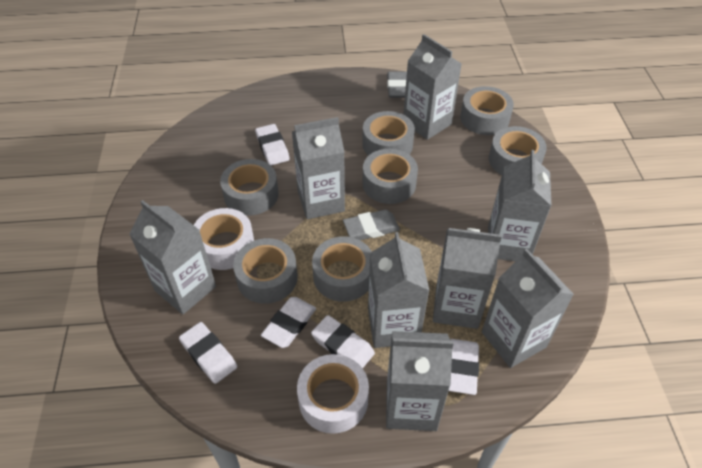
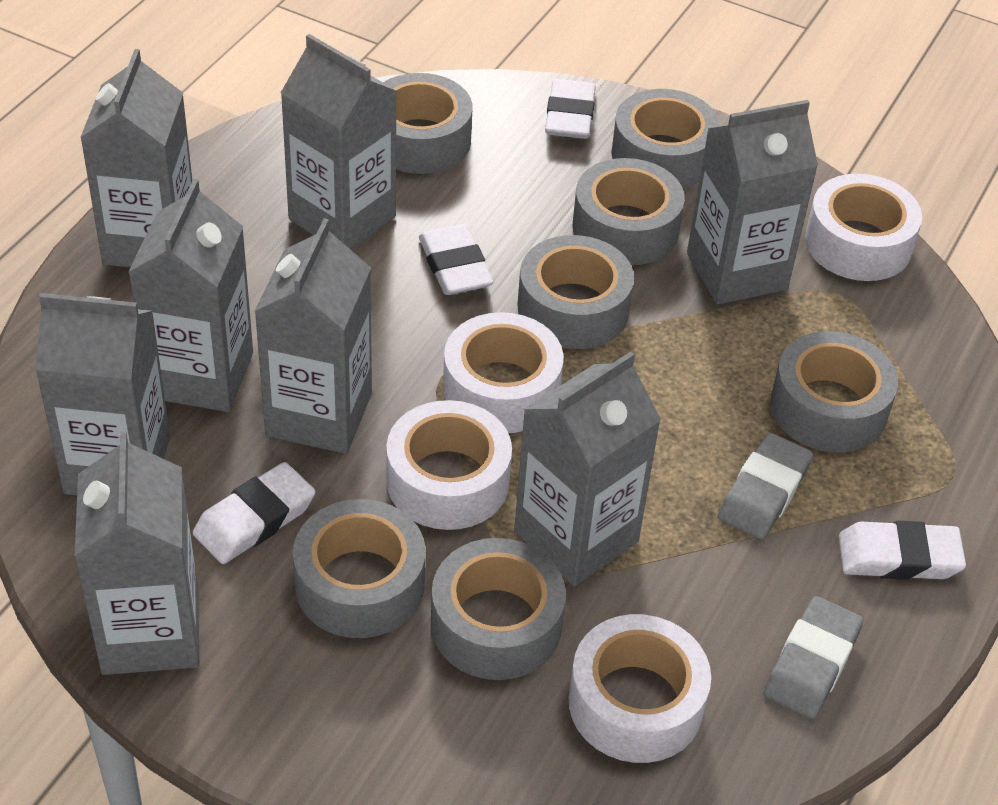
white eraser: 5 -> 4
white tape: 2 -> 4

